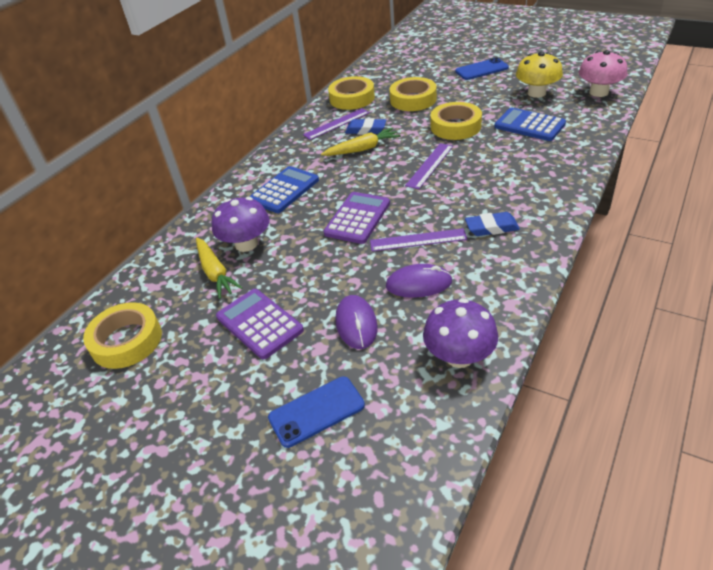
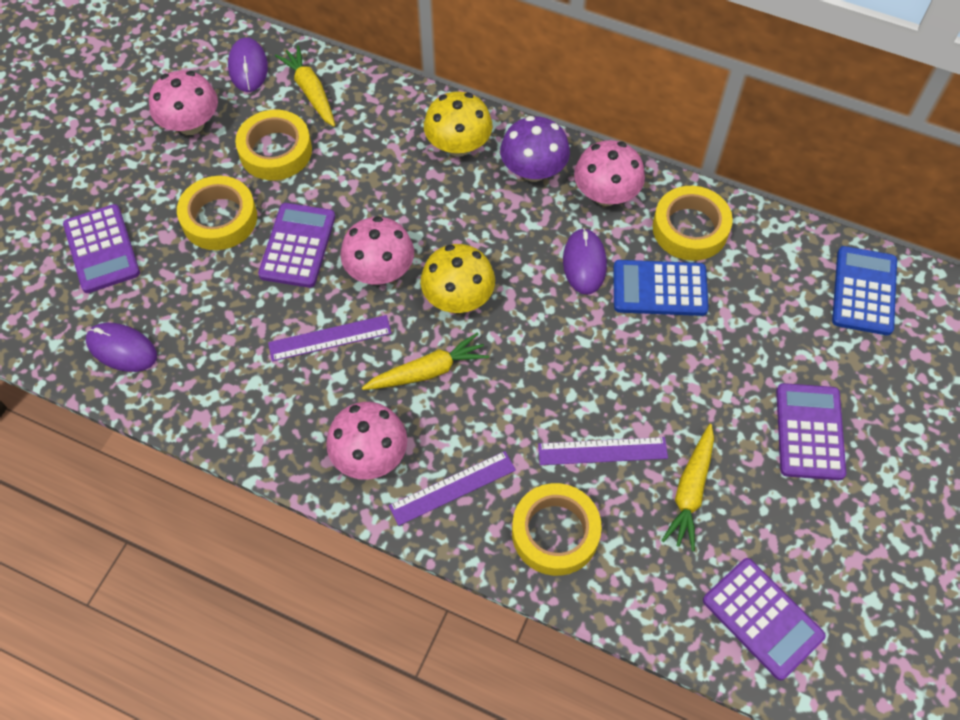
blue eraser: 2 -> 0
blue phone: 2 -> 0
pink mushroom: 1 -> 4
purple calculator: 2 -> 4
purple mouse: 2 -> 3
purple mushroom: 2 -> 1
yellow carrot: 2 -> 3
yellow mushroom: 1 -> 2

